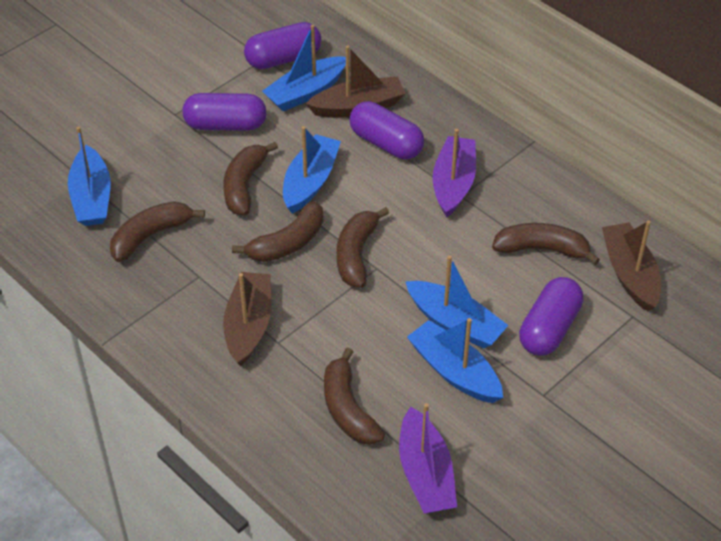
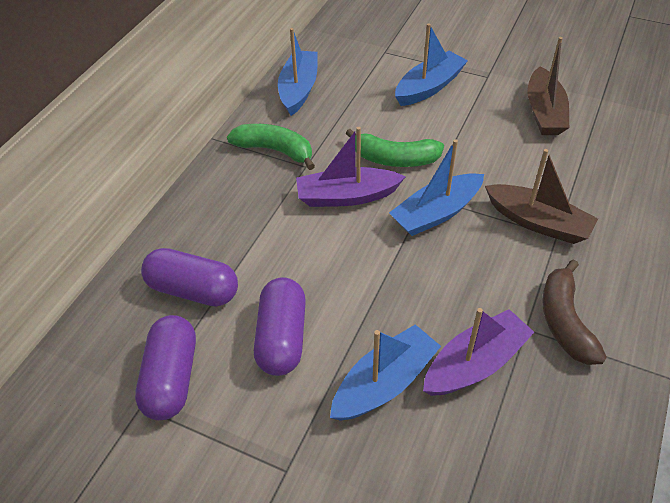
blue boat: 5 -> 4
brown banana: 6 -> 1
brown boat: 3 -> 2
green banana: 0 -> 2
purple capsule: 4 -> 3

